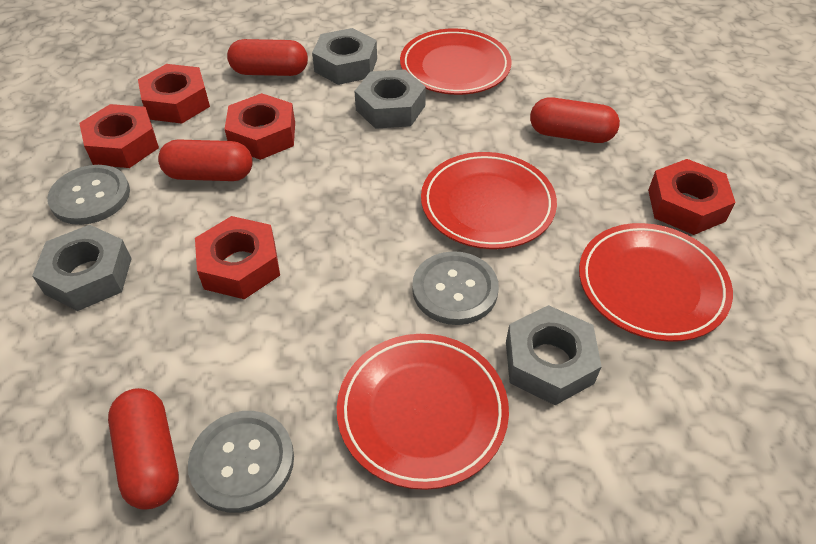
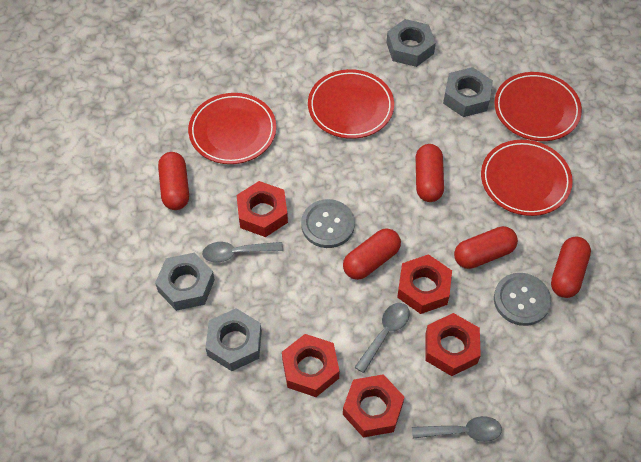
grey button: 3 -> 2
grey spoon: 0 -> 3
red capsule: 4 -> 5

